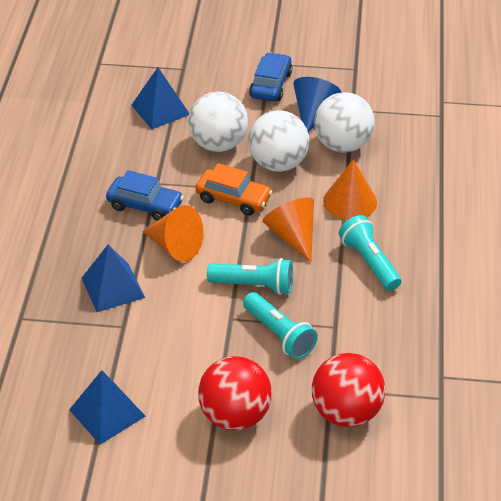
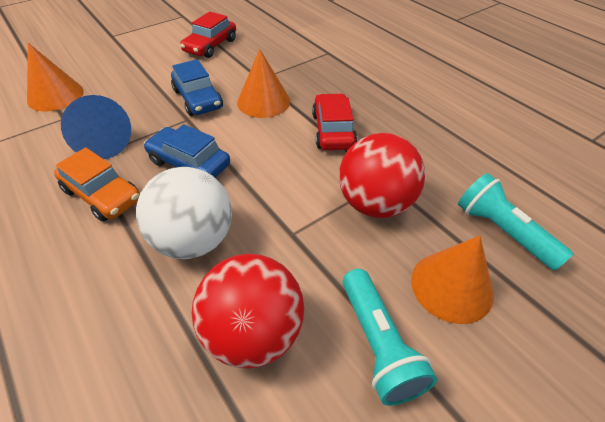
blue pyramid: 3 -> 0
red car: 0 -> 2
turquoise flashlight: 3 -> 2
white ball: 3 -> 1

